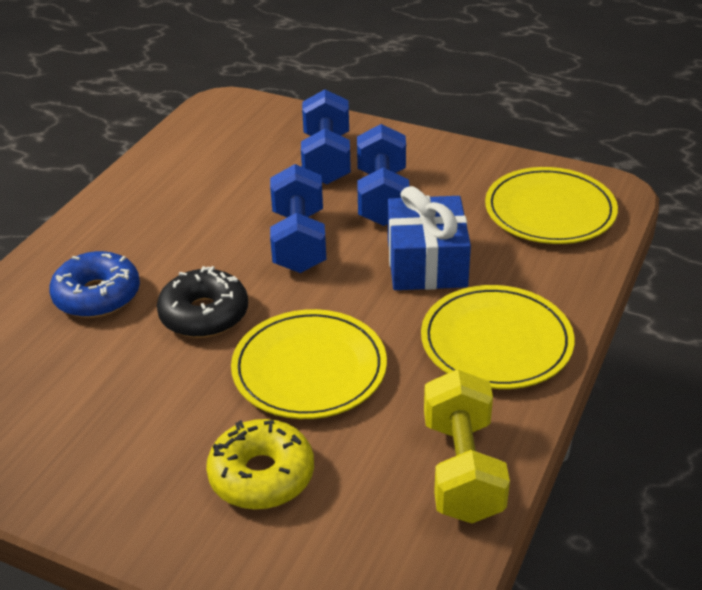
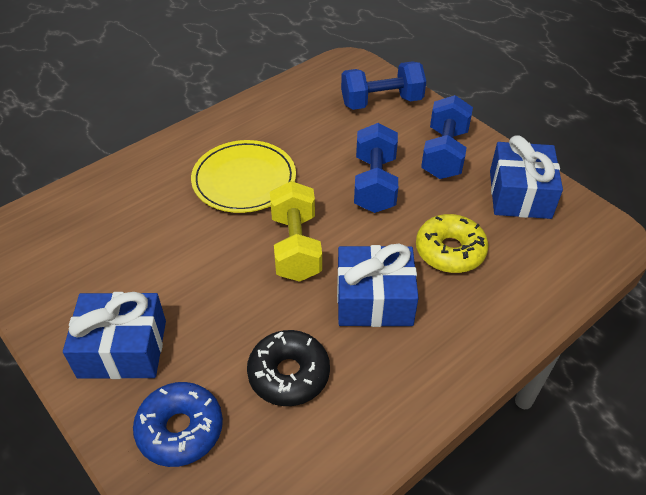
blue gift: 1 -> 3
yellow plate: 3 -> 1

